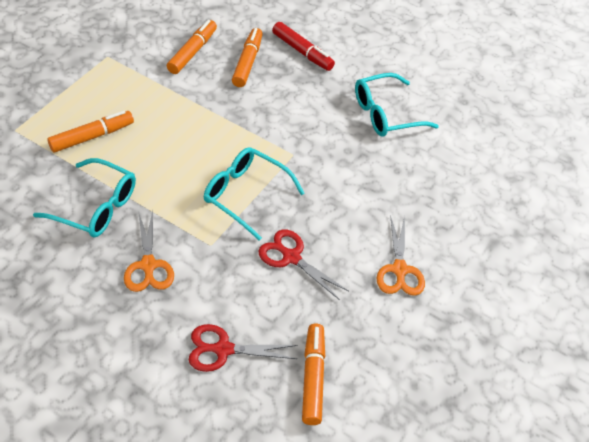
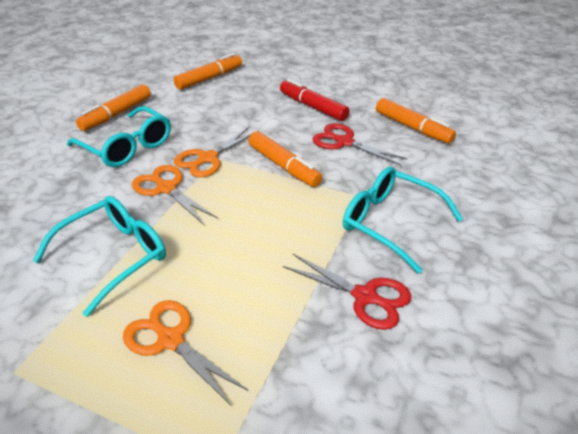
orange scissors: 2 -> 3

